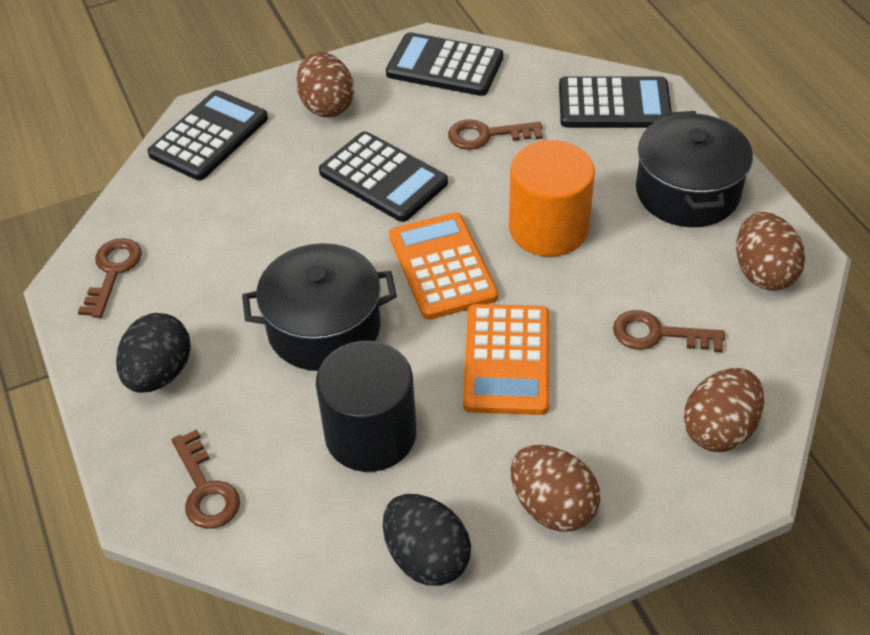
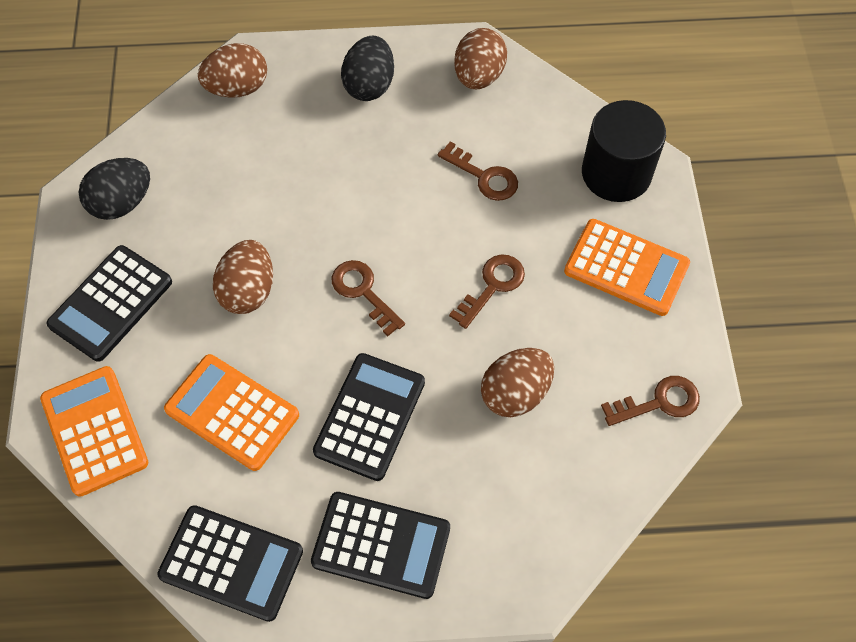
black pot: 2 -> 0
orange calculator: 2 -> 3
orange cylinder: 1 -> 0

